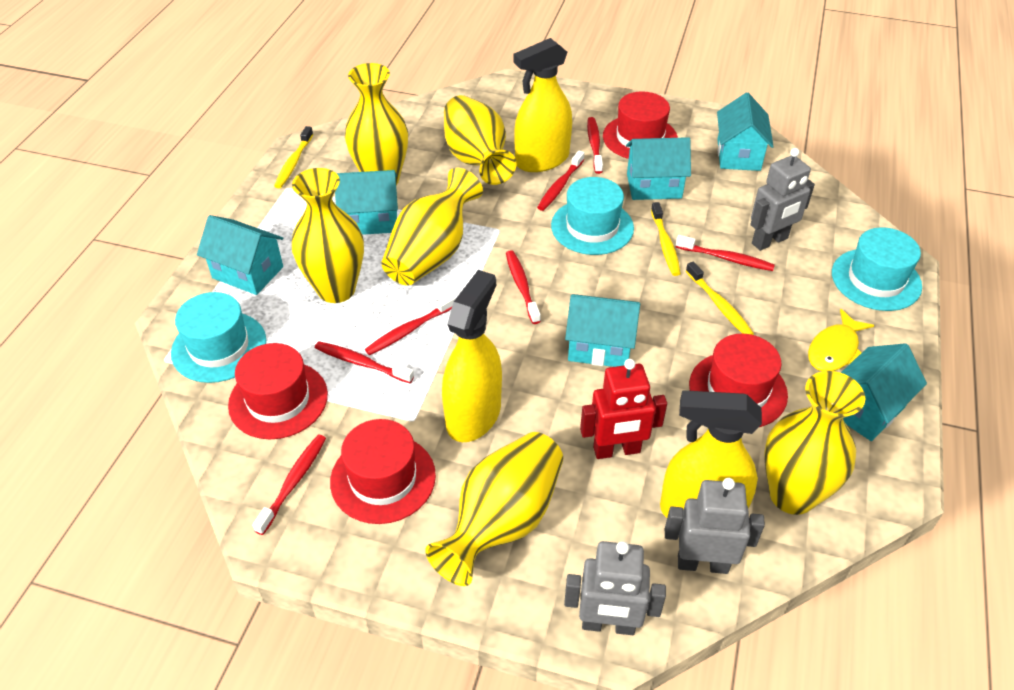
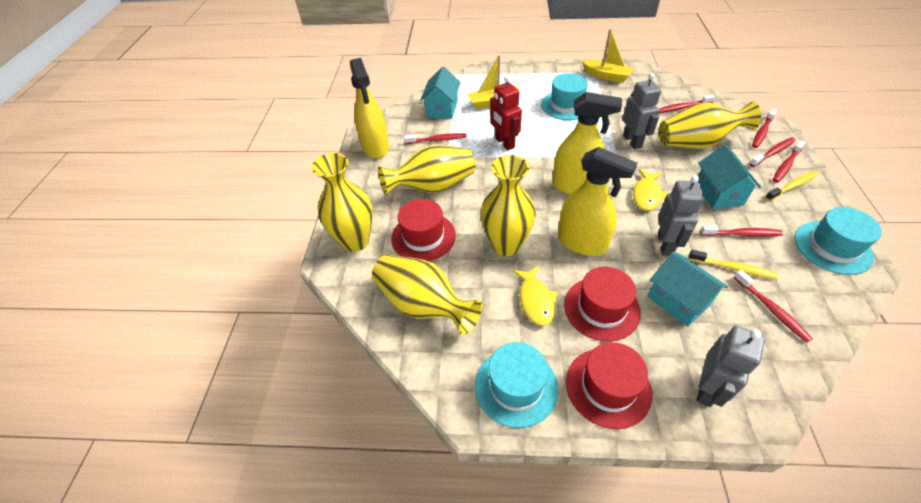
red hat: 4 -> 3
turquoise house: 6 -> 3
yellow boat: 0 -> 2
yellow fish: 1 -> 2
yellow toothbrush: 3 -> 2
yellow vase: 6 -> 5

